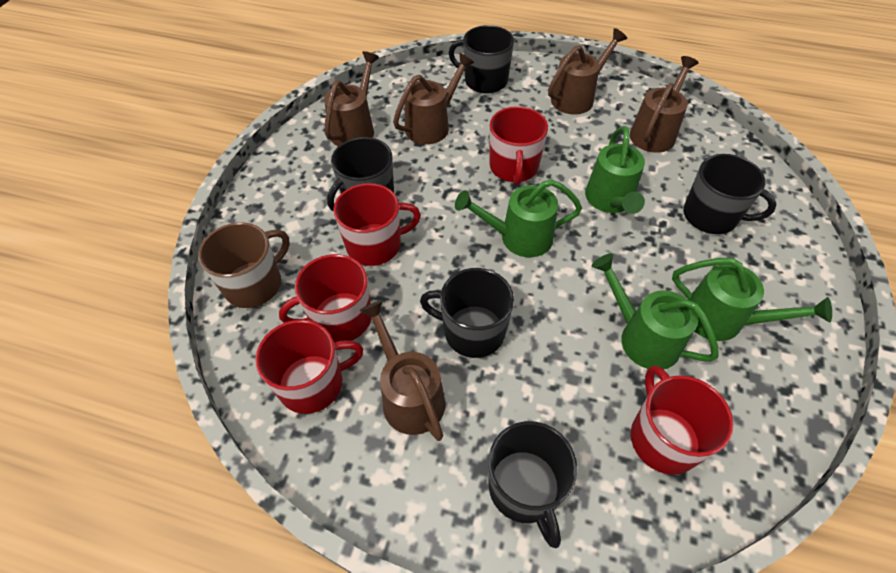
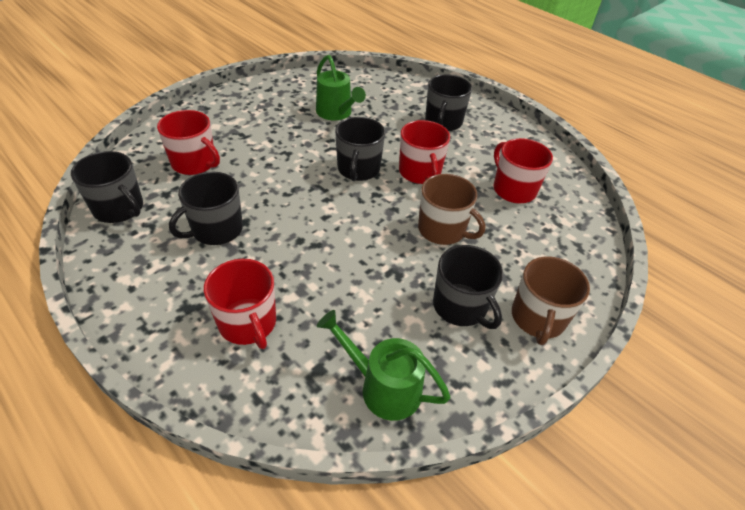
brown mug: 1 -> 2
brown watering can: 5 -> 0
green watering can: 4 -> 2
red mug: 5 -> 4

